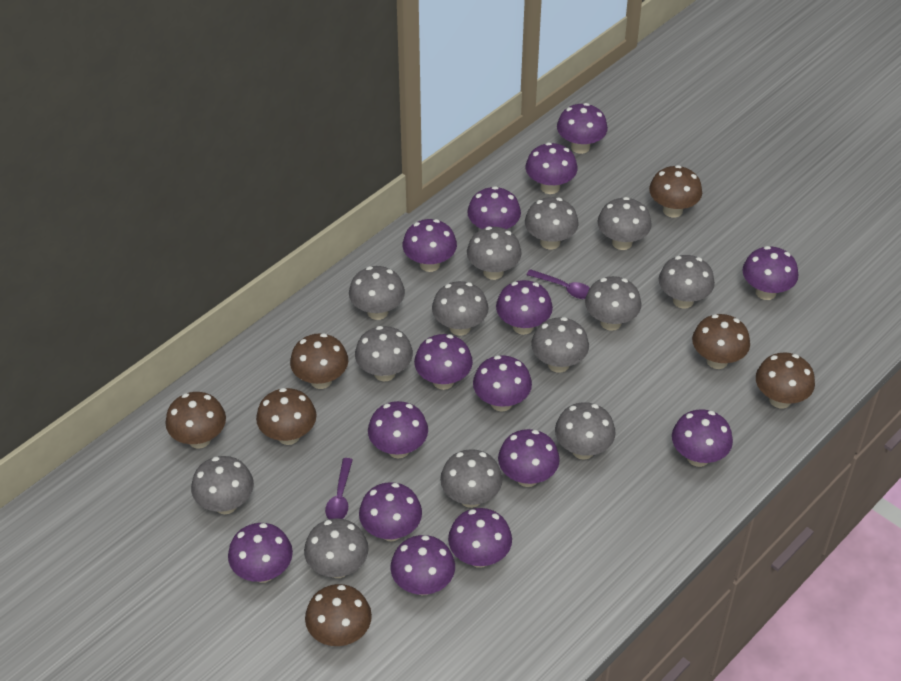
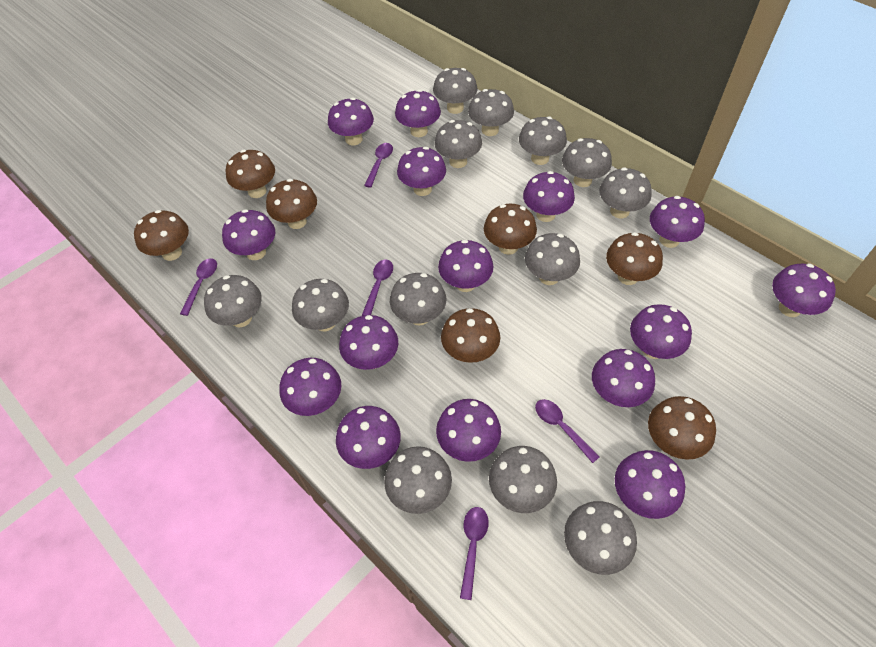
purple spoon: 2 -> 5

